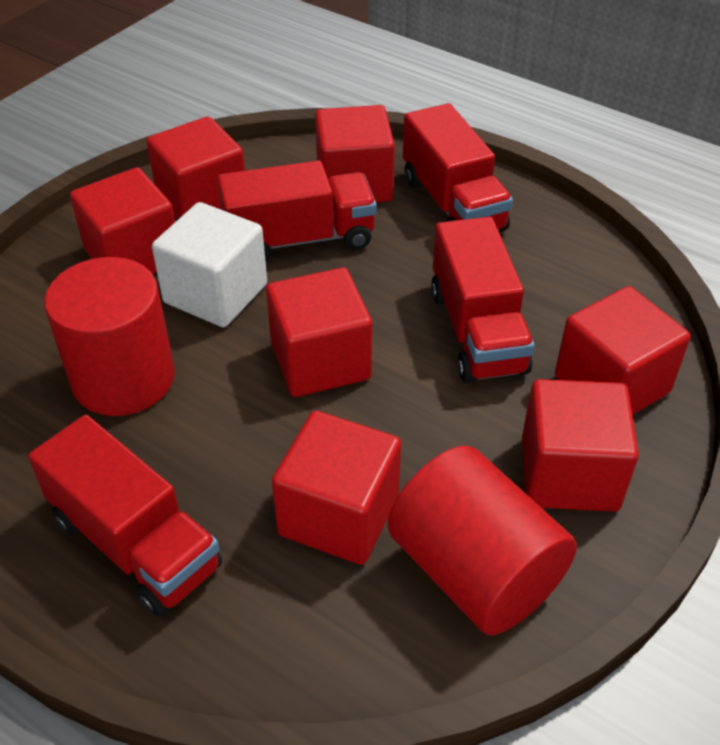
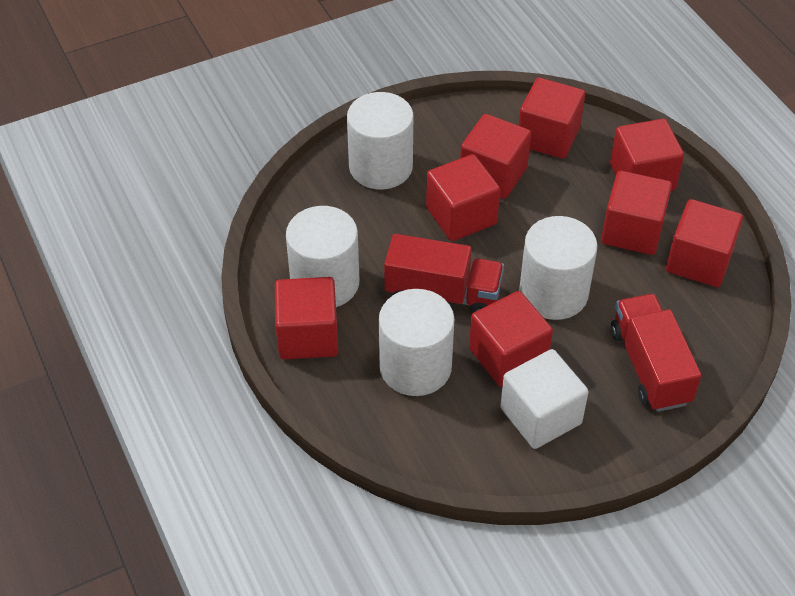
red cube: 7 -> 8
red cylinder: 2 -> 0
red truck: 4 -> 2
white cylinder: 0 -> 4

